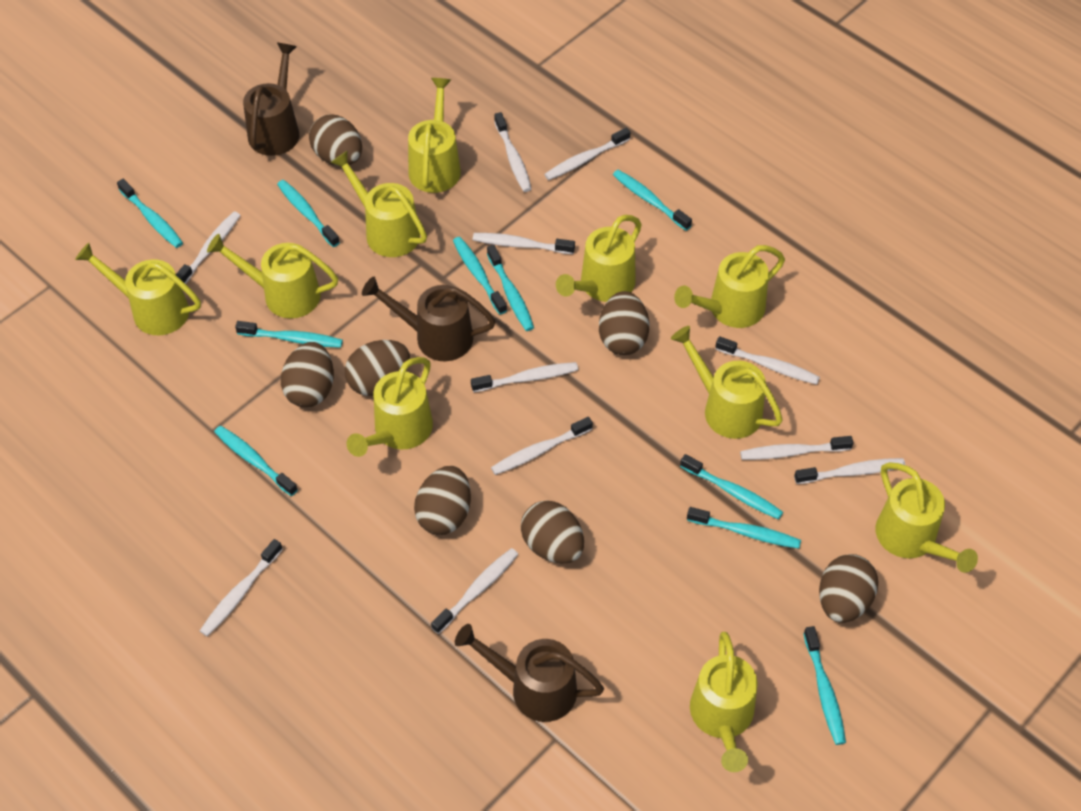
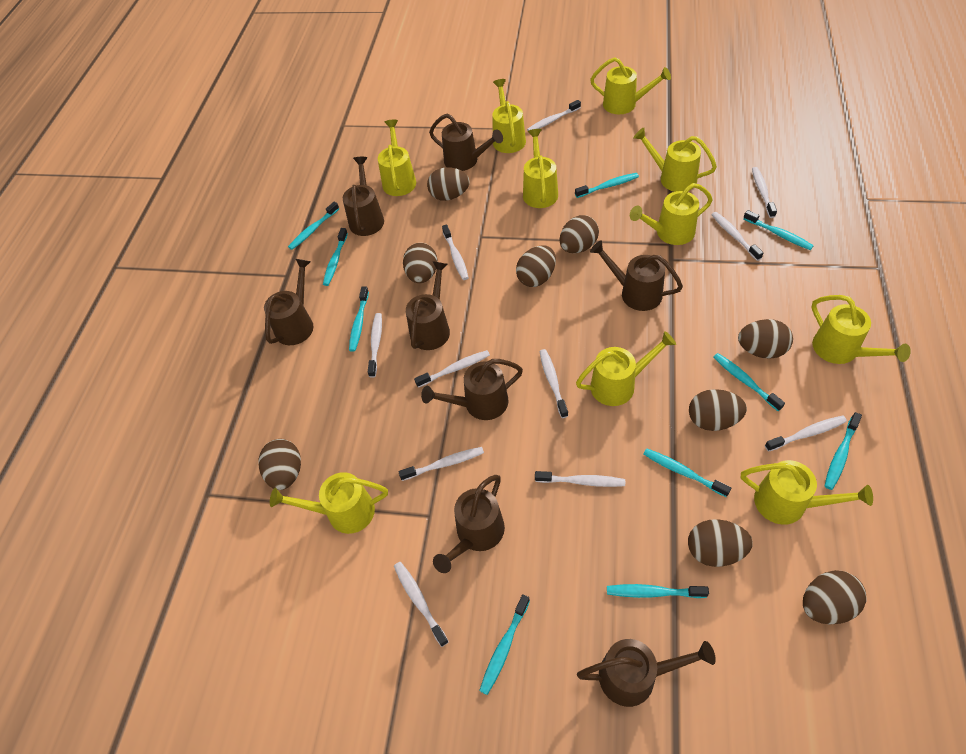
brown egg: 7 -> 9
brown watering can: 3 -> 8

